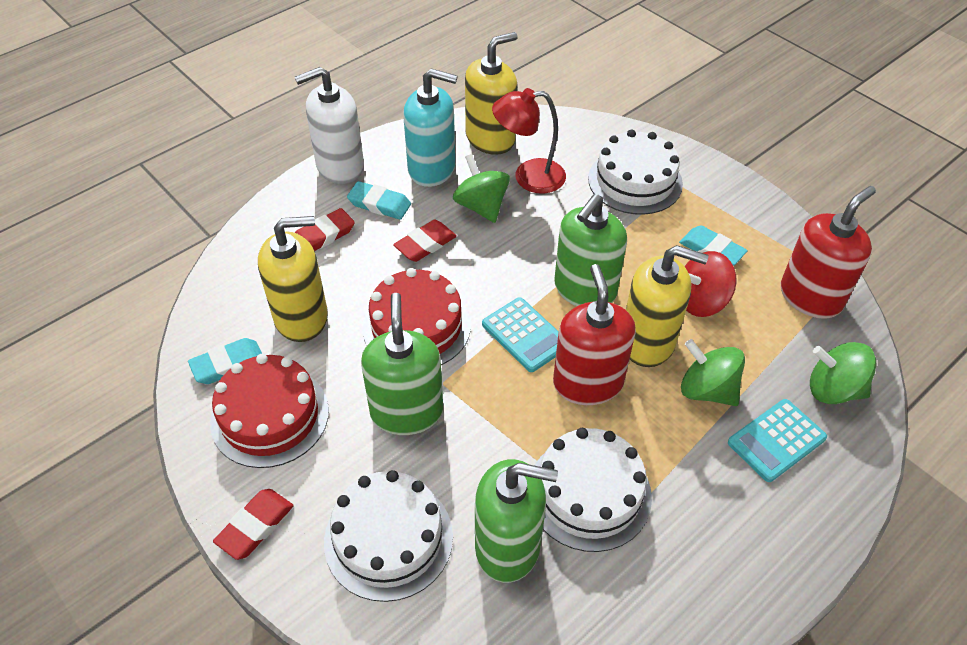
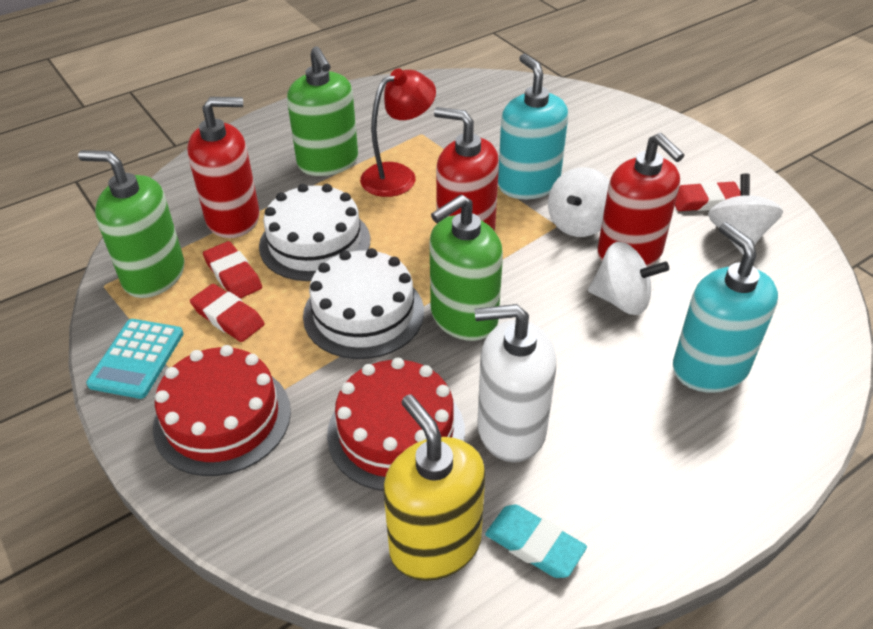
green spinning top: 3 -> 0
red soap dispenser: 2 -> 3
red spinning top: 1 -> 0
turquoise calculator: 2 -> 1
turquoise eraser: 3 -> 1
turquoise soap dispenser: 1 -> 2
white cake: 3 -> 2
white spinning top: 0 -> 3
yellow soap dispenser: 3 -> 1

